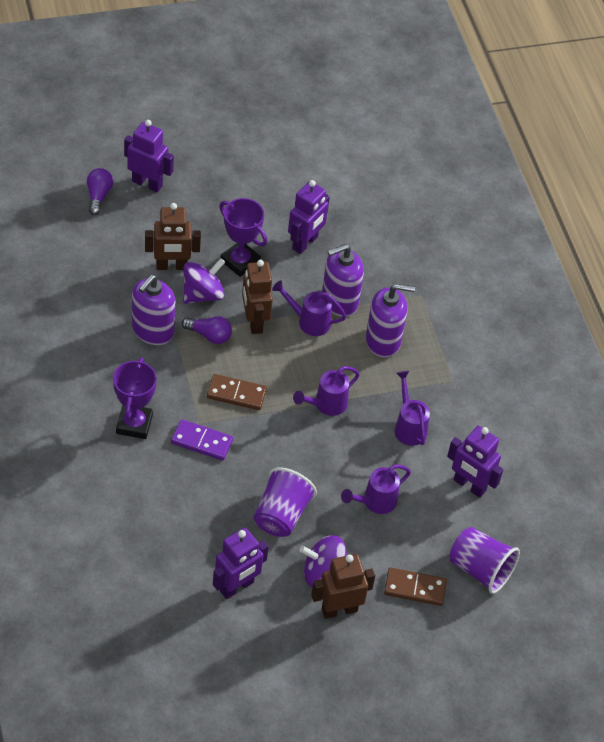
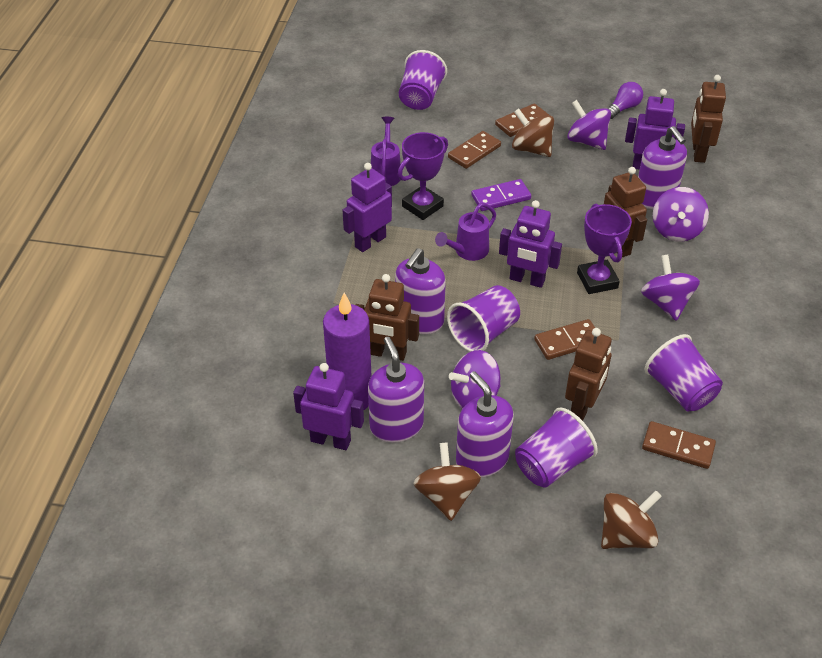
brown domino: 2 -> 4
brown robot: 3 -> 4
brown spinning top: 0 -> 3
purple candle: 0 -> 1
purple cup: 2 -> 4
purple light bulb: 2 -> 1
purple soap dispenser: 3 -> 4
purple spinning top: 2 -> 4
purple watering can: 4 -> 2

